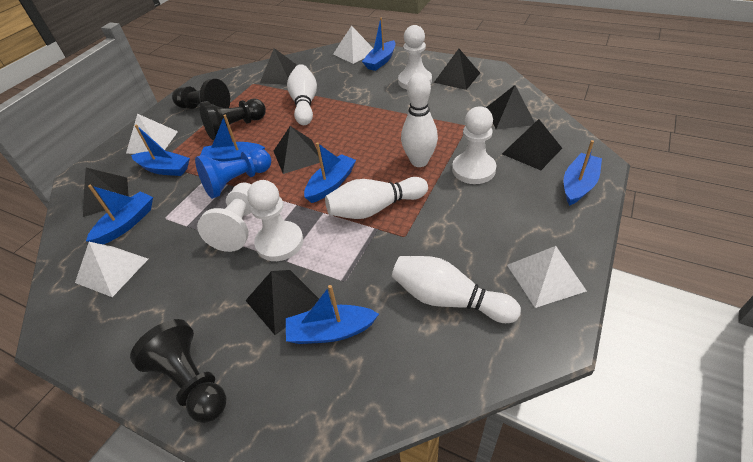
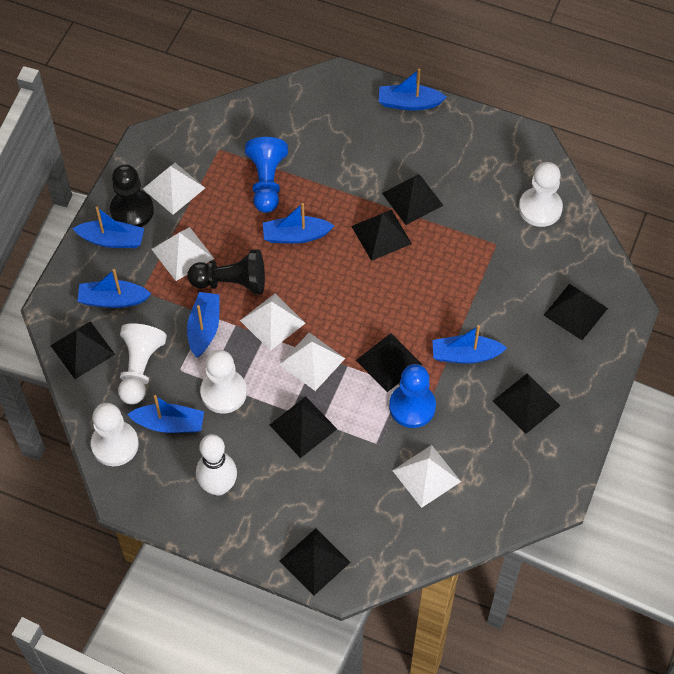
black pawn: 3 -> 2
black pyramid: 7 -> 8
blue pawn: 1 -> 2
white bowling pin: 4 -> 1
white pyramid: 4 -> 5

